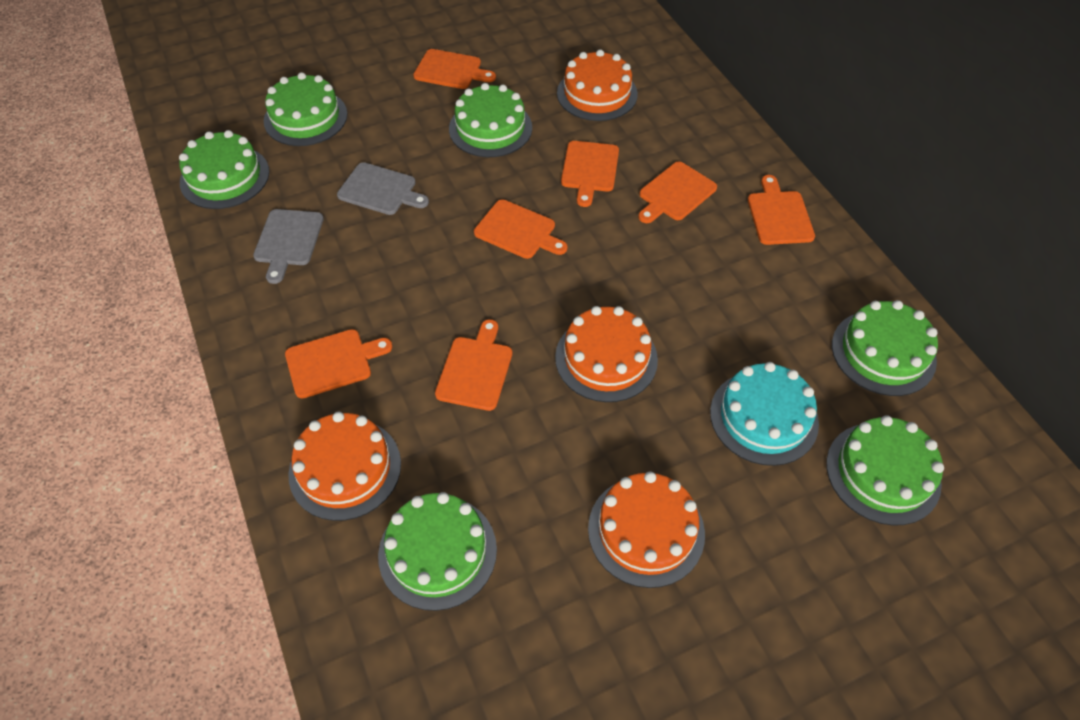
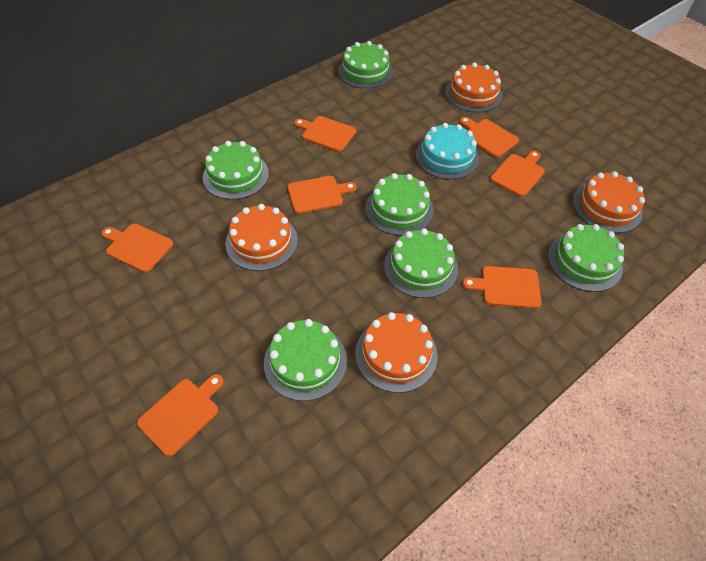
grey cutting board: 2 -> 0

